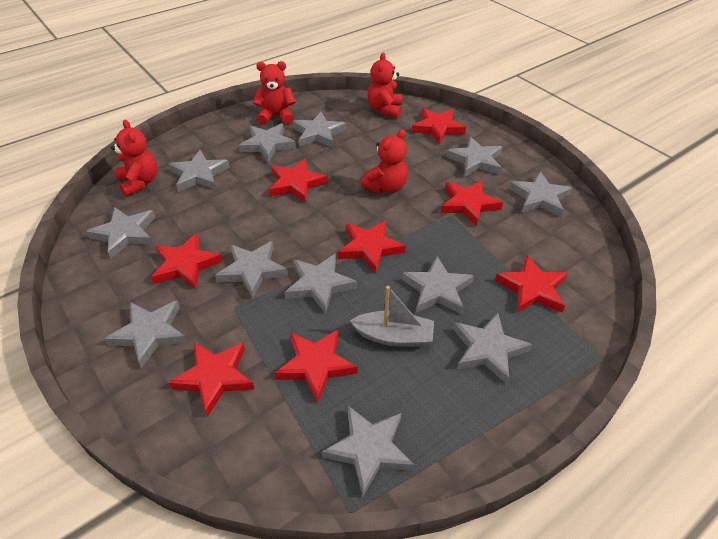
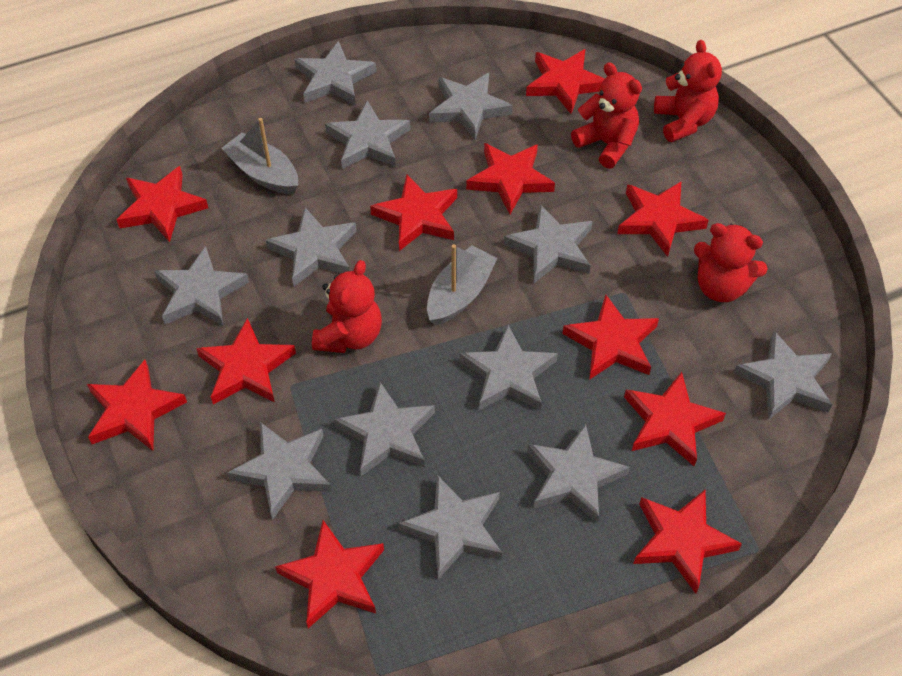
grey boat: 1 -> 2
red star: 8 -> 11

